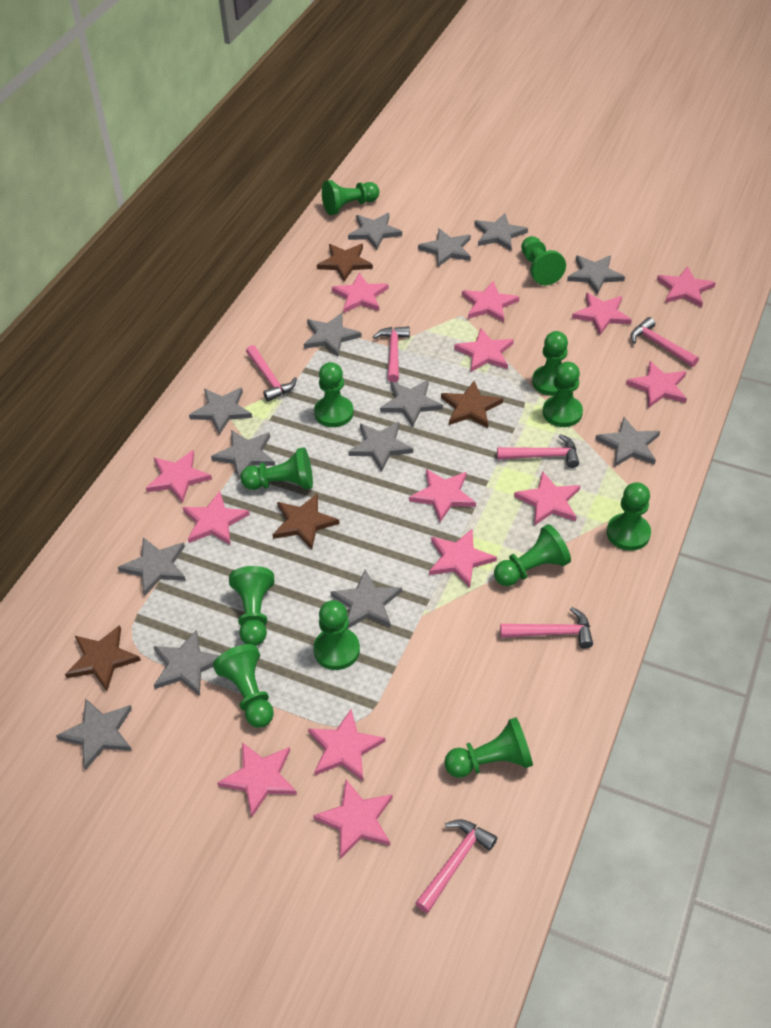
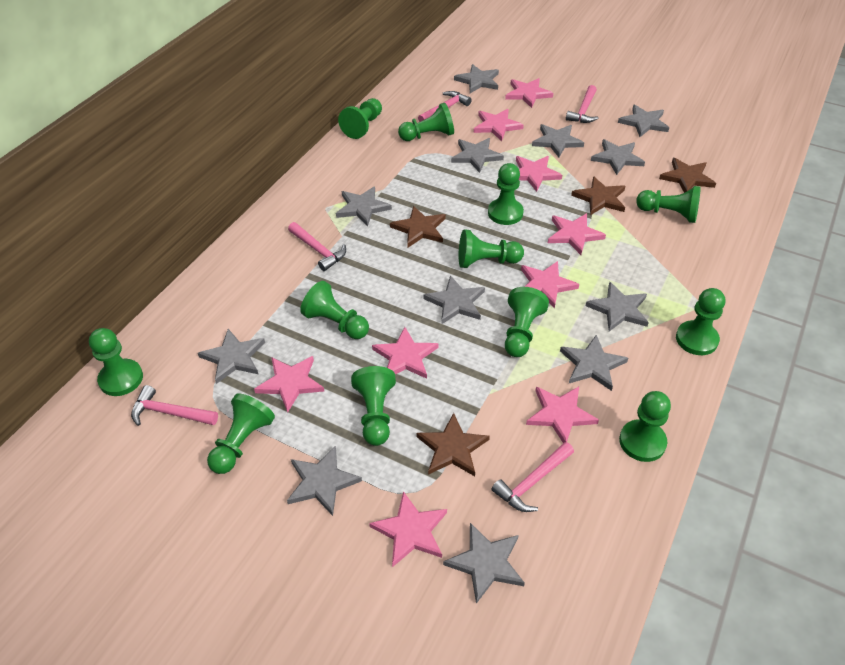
grey star: 14 -> 12
pink hammer: 6 -> 5
pink star: 14 -> 9

